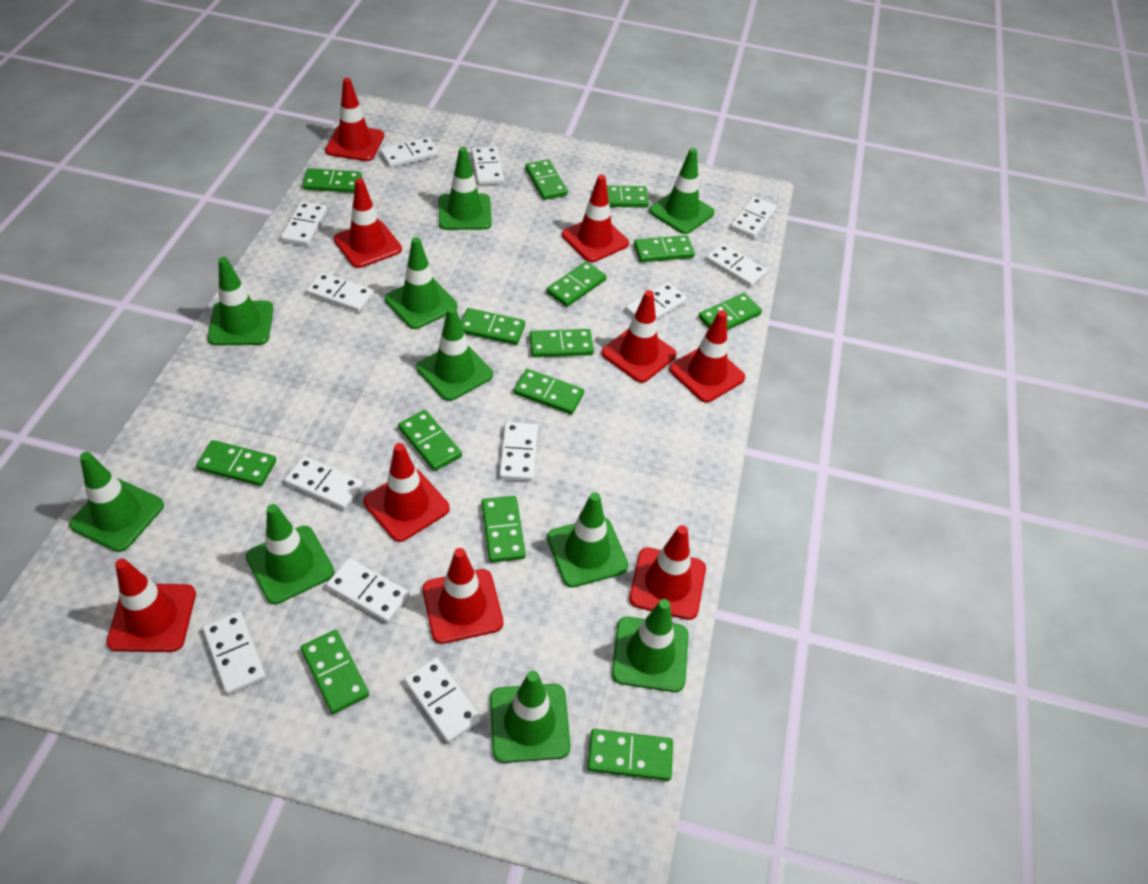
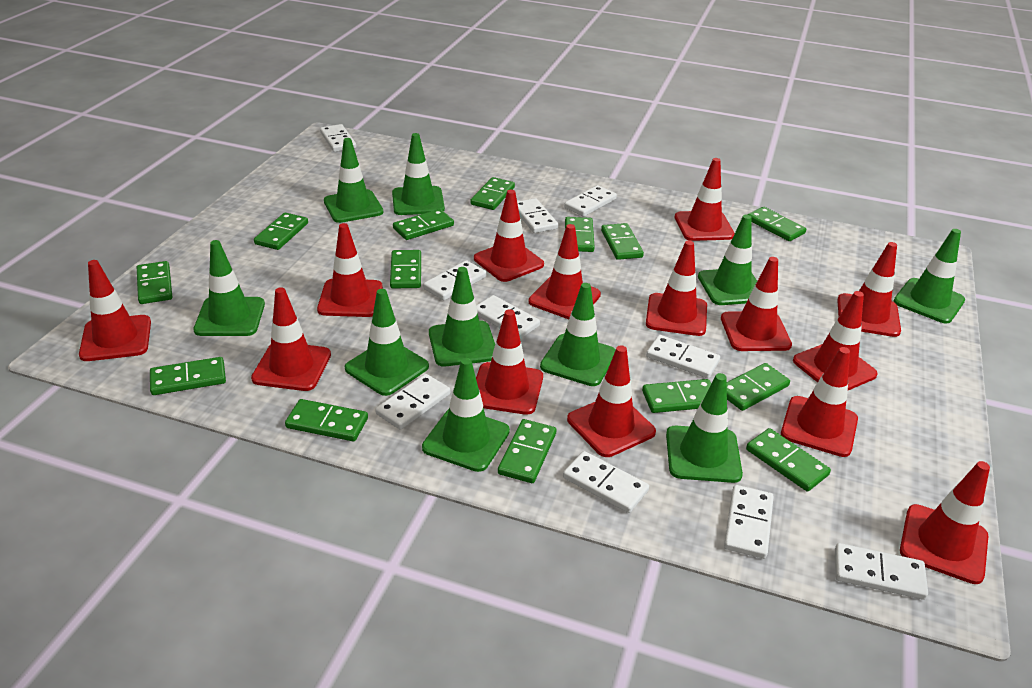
red traffic cone: 9 -> 14
white domino: 12 -> 10

